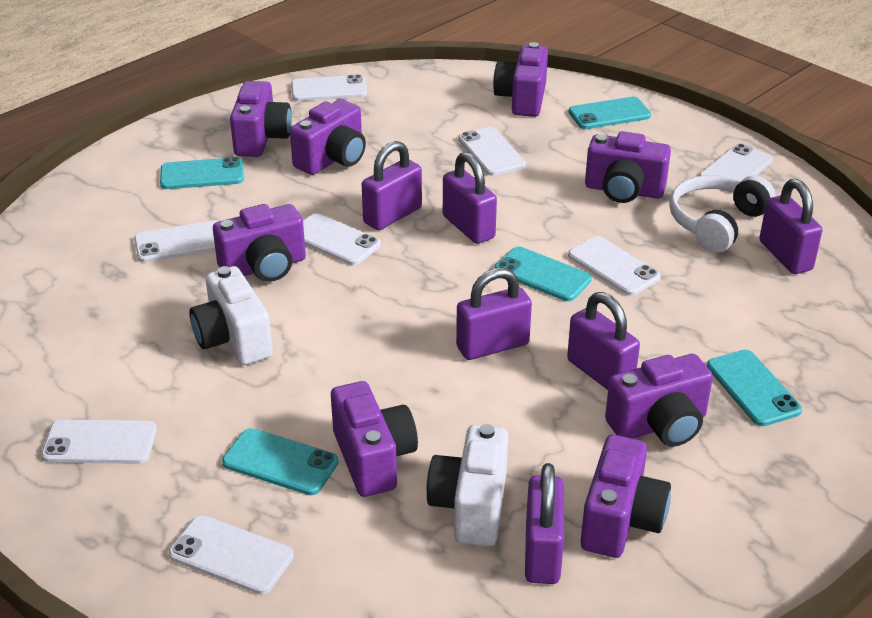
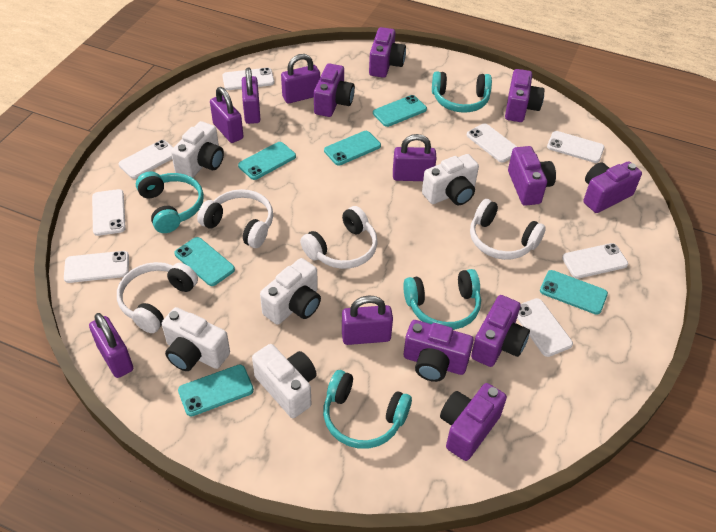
turquoise headphones: 0 -> 4
turquoise phone: 5 -> 6
white camera: 2 -> 5
white headphones: 1 -> 4

